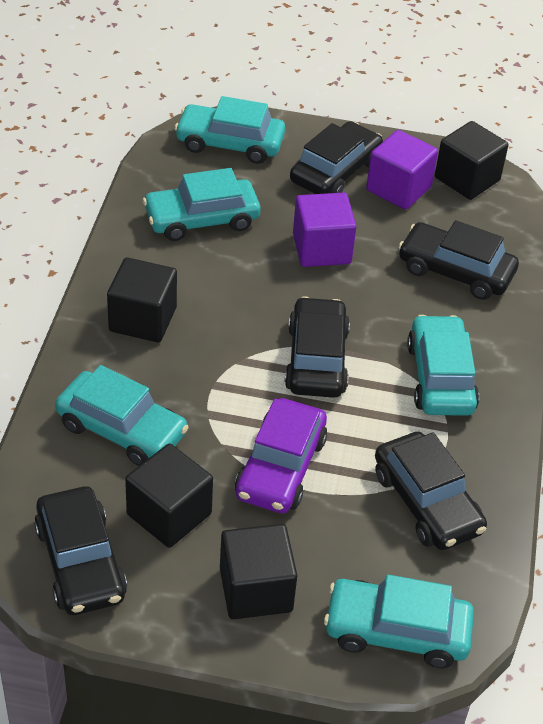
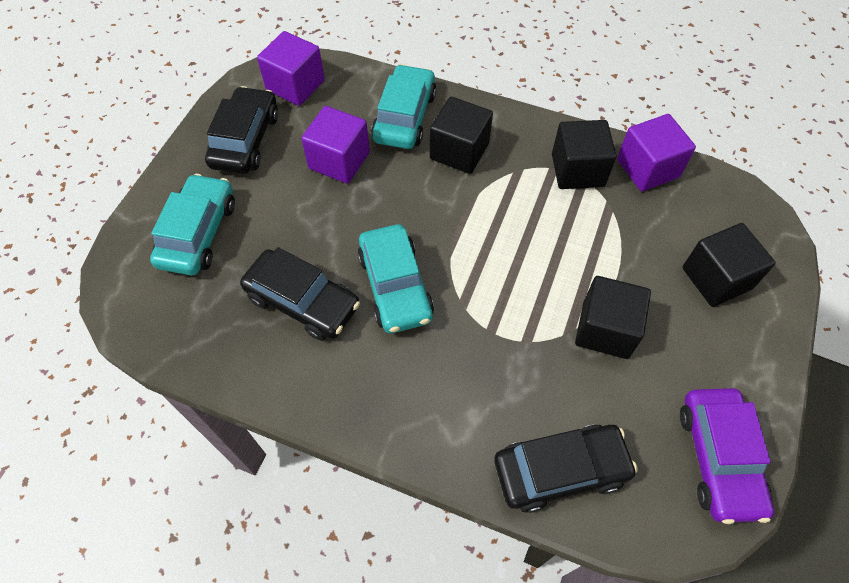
black car: 5 -> 3
purple cube: 2 -> 3
turquoise car: 5 -> 3

